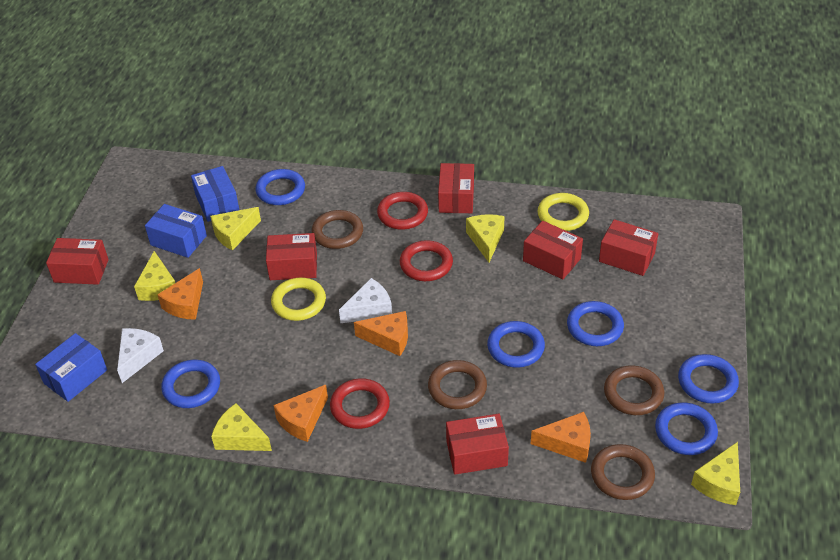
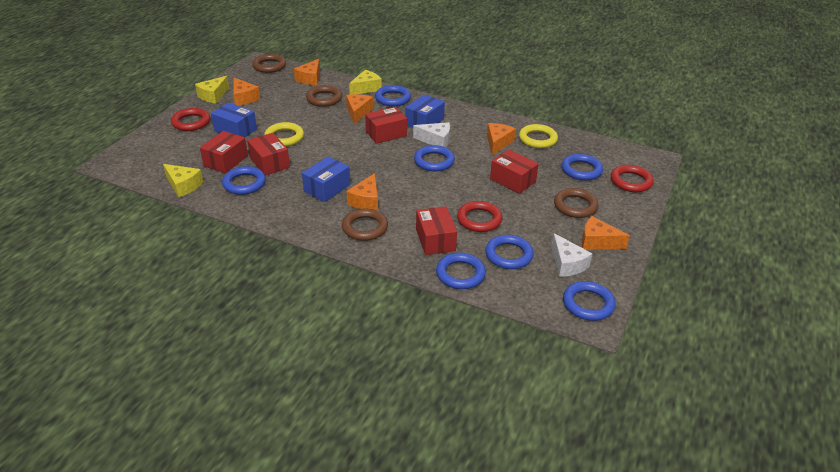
blue ring: 6 -> 7
orange cheese: 4 -> 6
red box: 6 -> 5
yellow cheese: 5 -> 3

